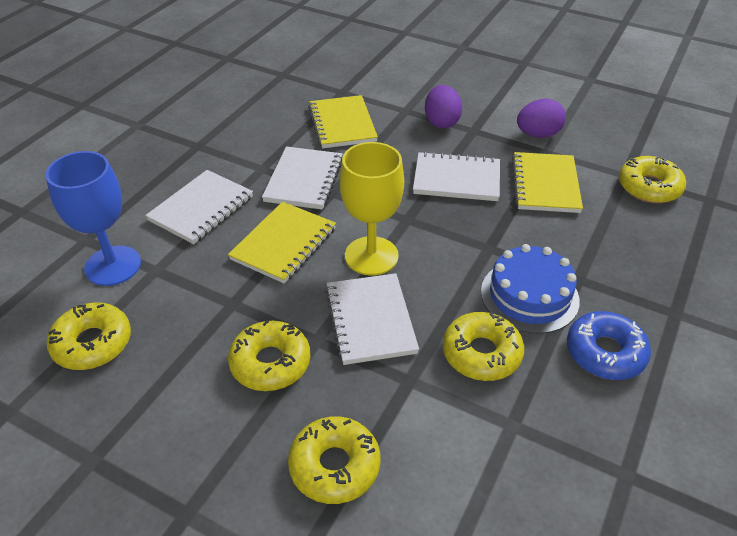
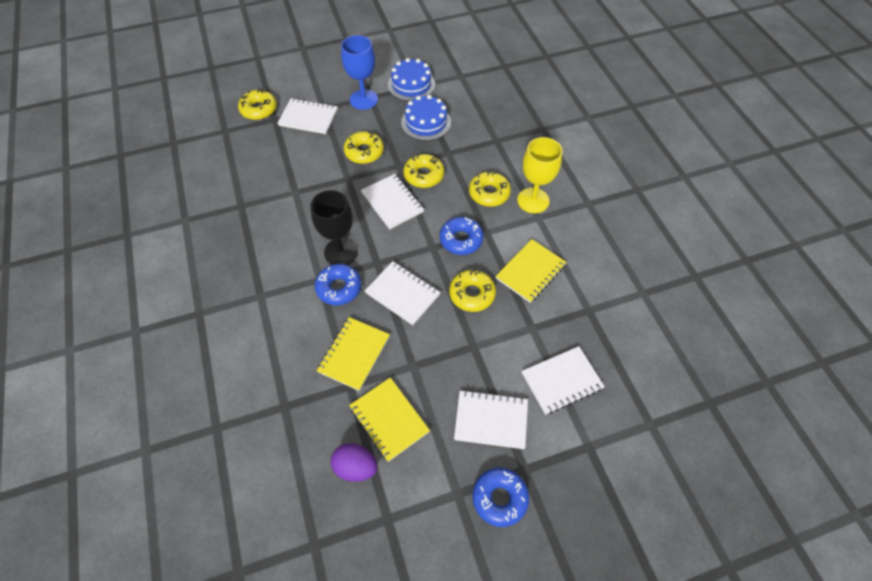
black goblet: 0 -> 1
blue cake: 1 -> 2
blue donut: 1 -> 3
purple egg: 2 -> 1
white notebook: 4 -> 5

